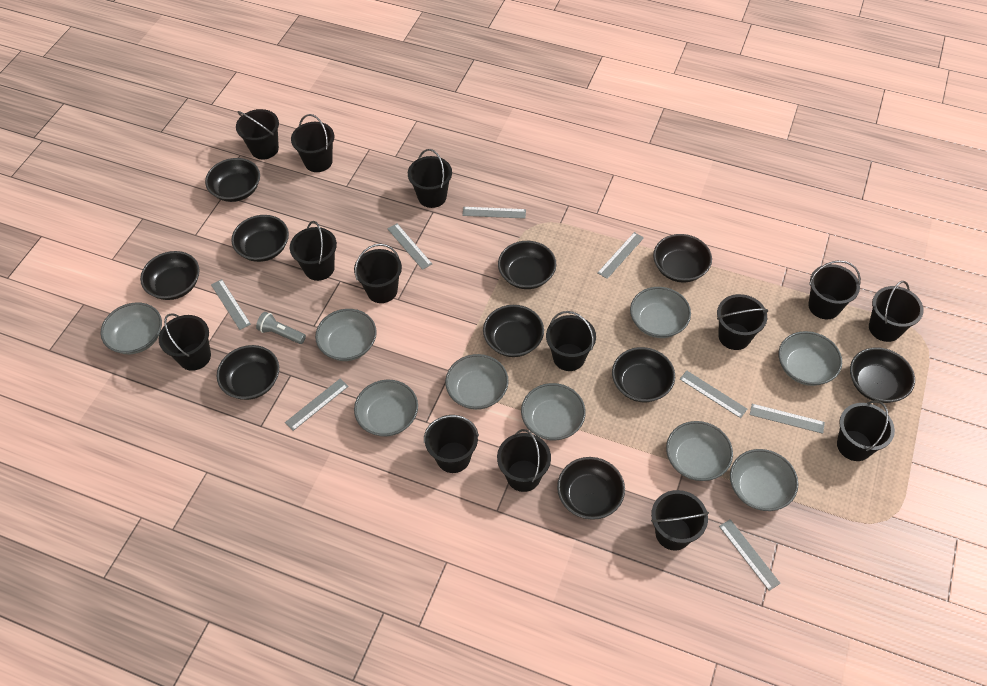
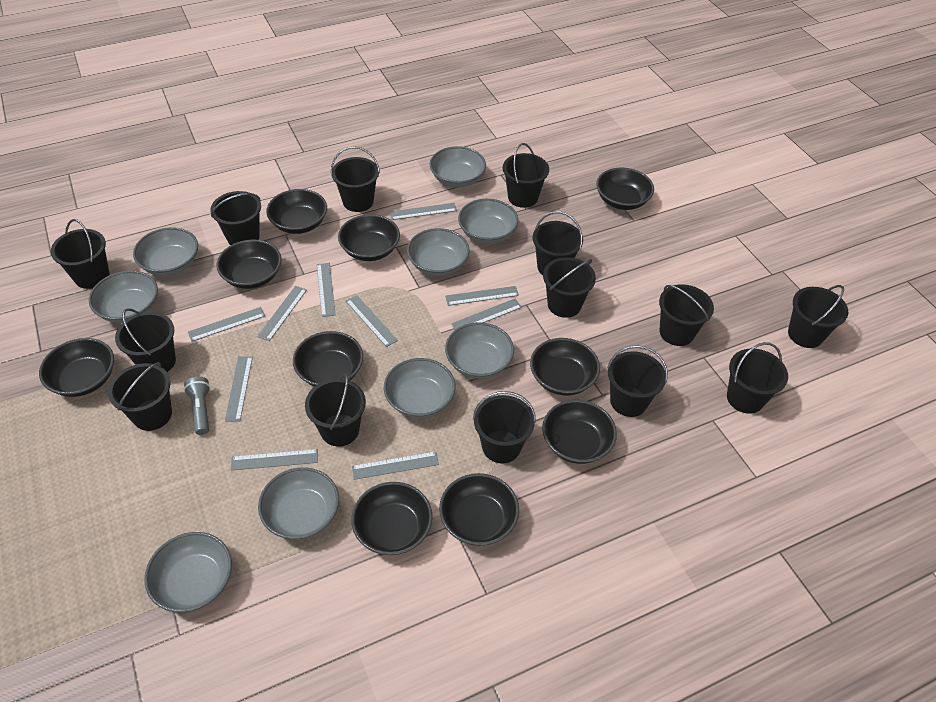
grey ruler: 8 -> 10

